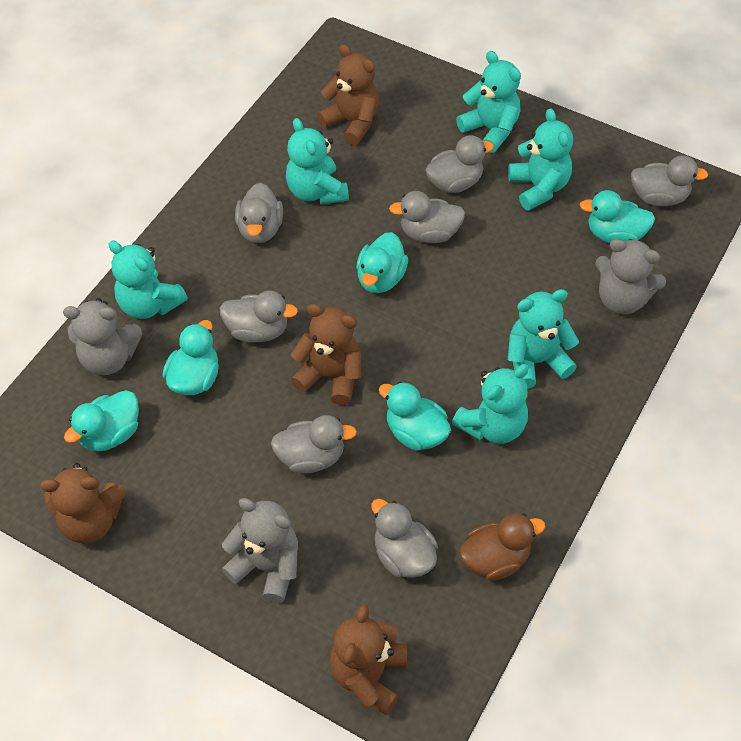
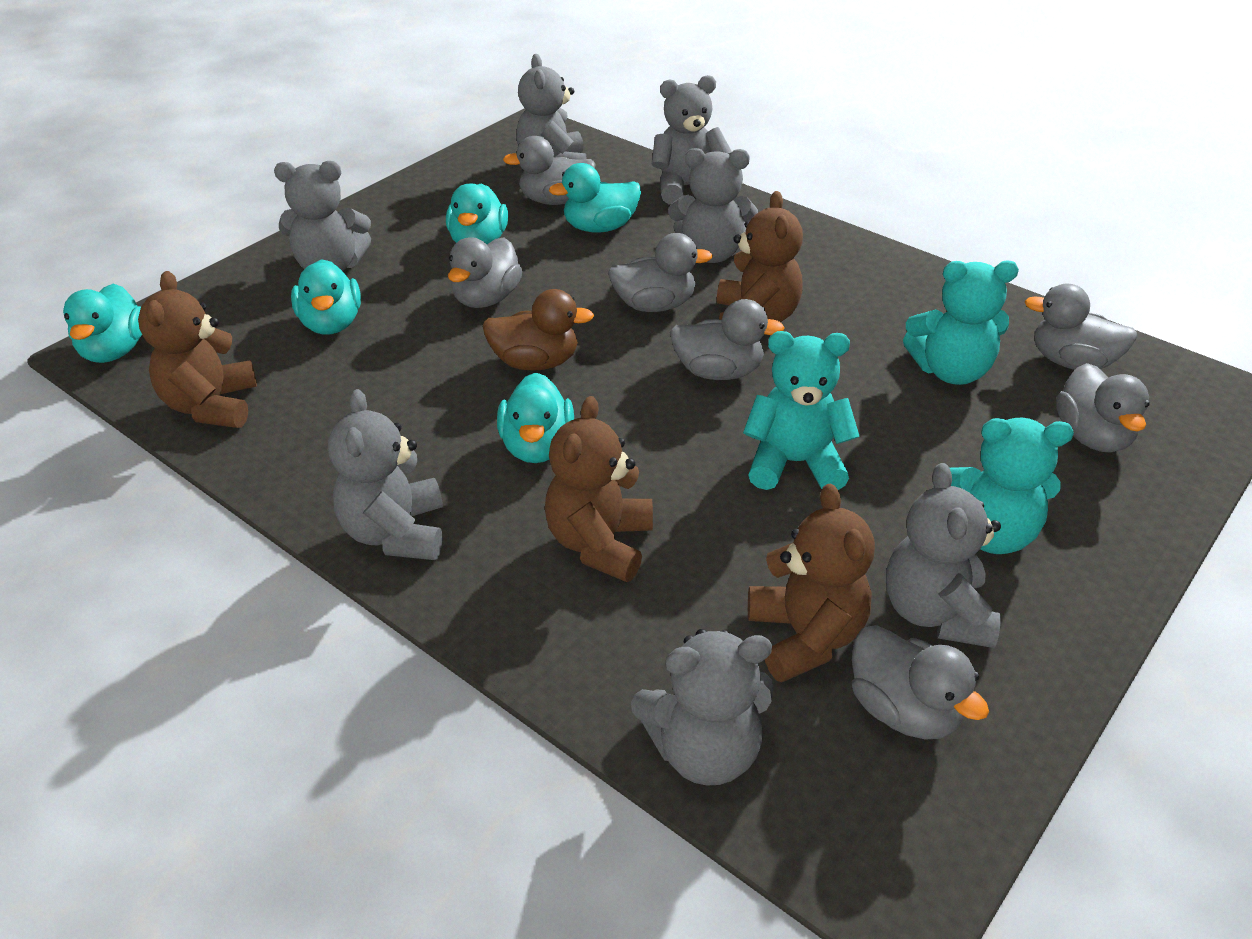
grey teddy bear: 3 -> 7
turquoise teddy bear: 6 -> 3

